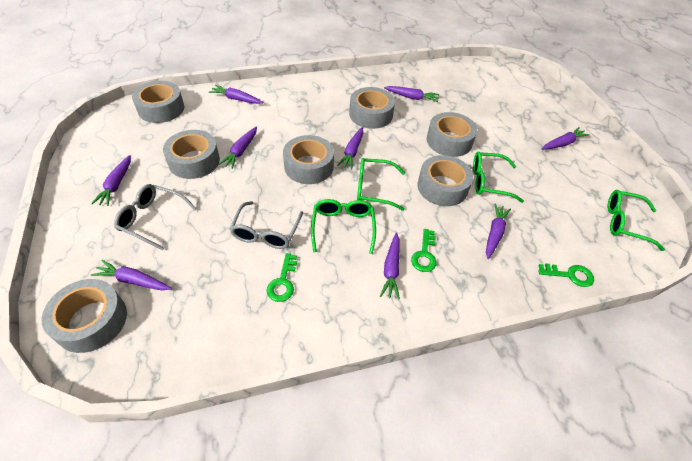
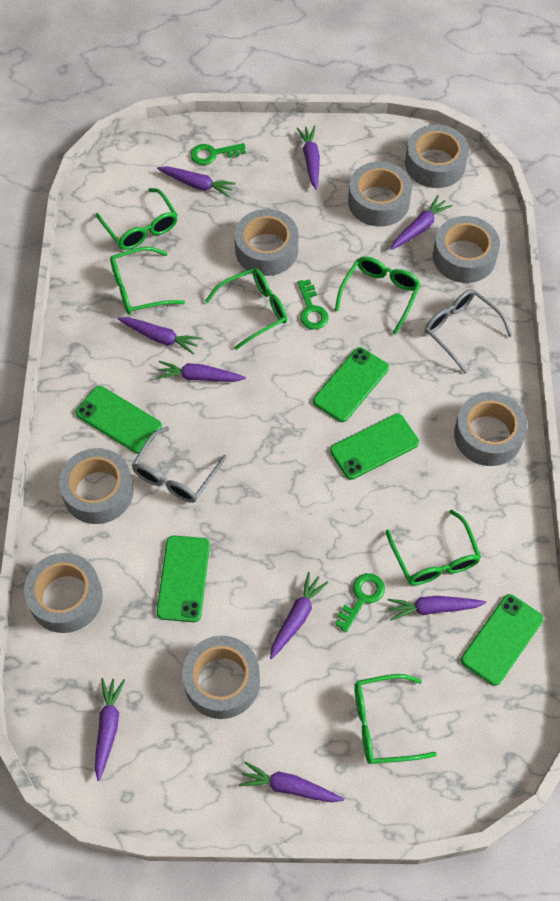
green glasses: 4 -> 6
green phone: 0 -> 5
grey tape: 7 -> 8

